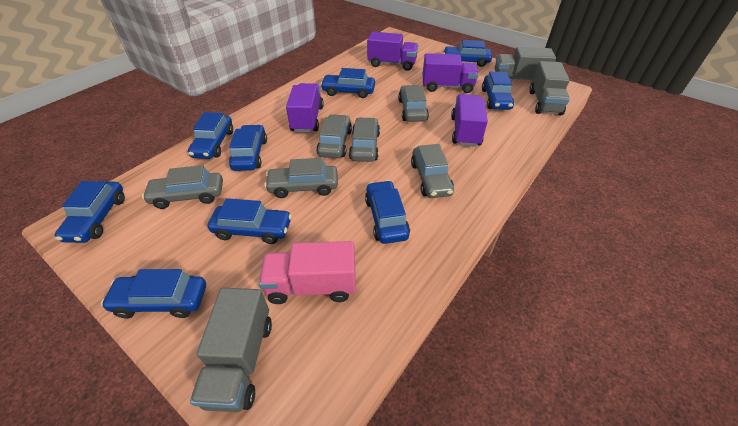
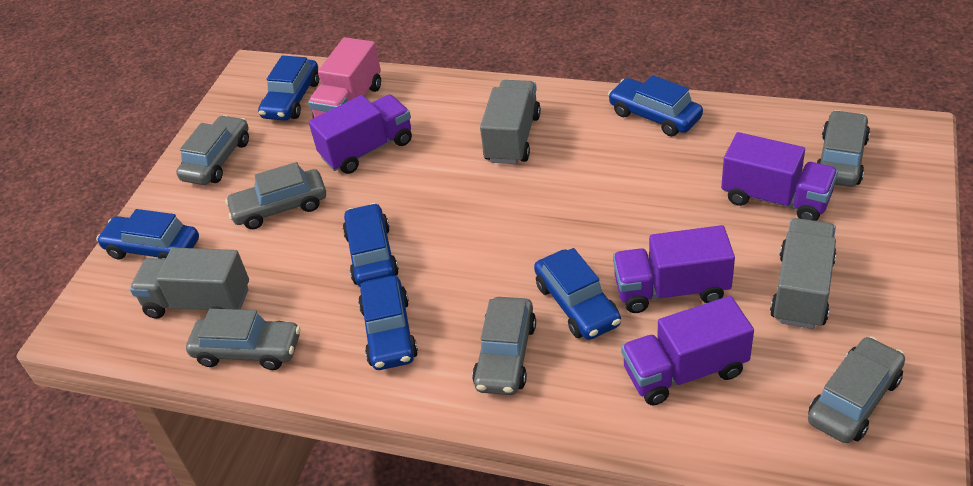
blue car: 9 -> 6

